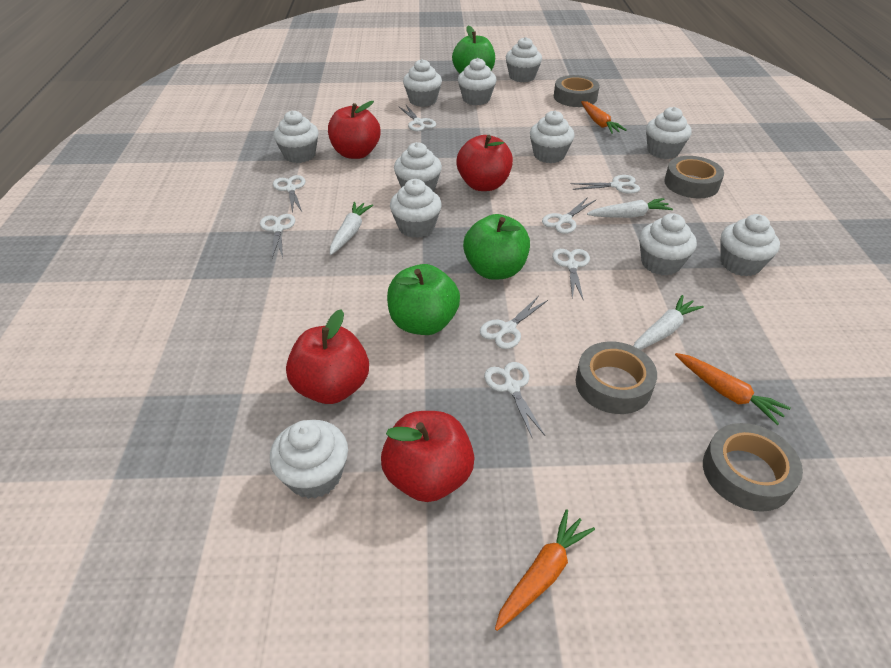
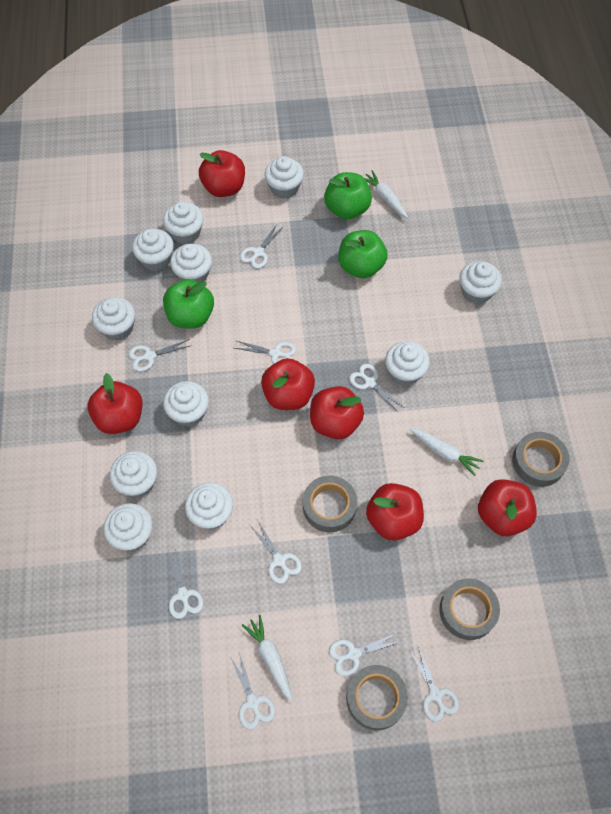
orange carrot: 3 -> 0
red apple: 4 -> 6
white scissors: 8 -> 9

